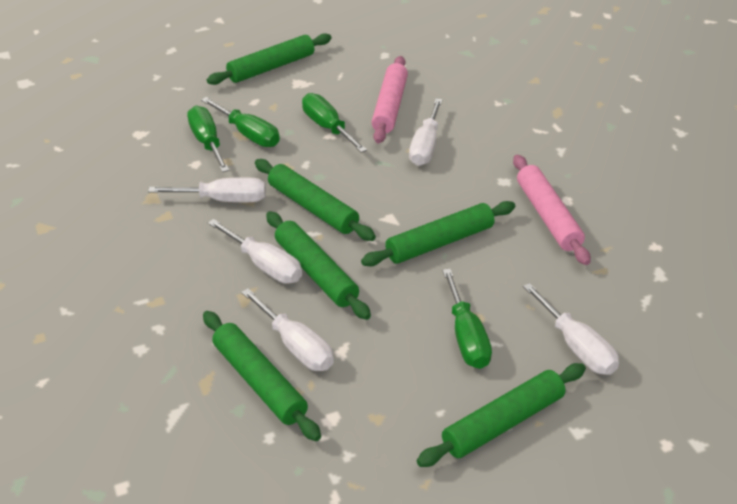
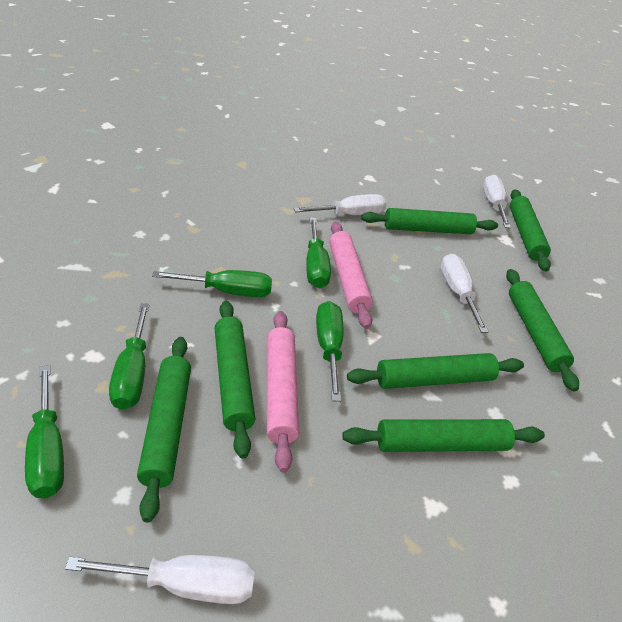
green rolling pin: 6 -> 7
green screwdriver: 4 -> 5
white screwdriver: 5 -> 4

